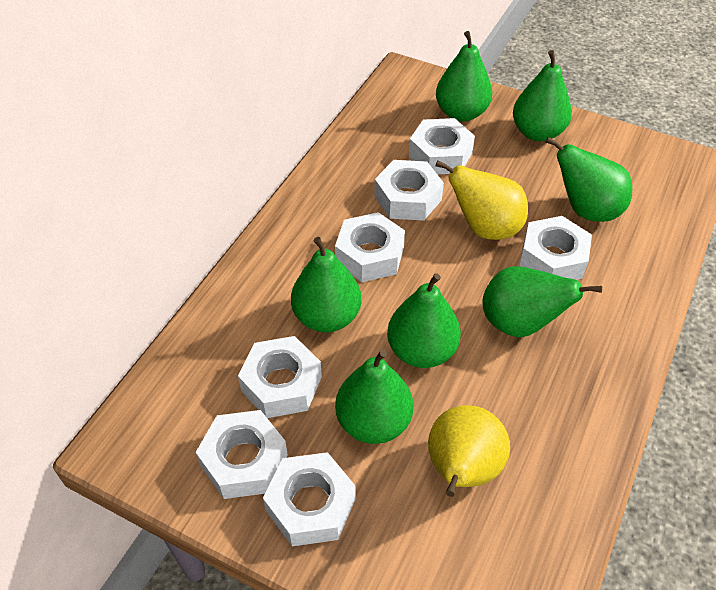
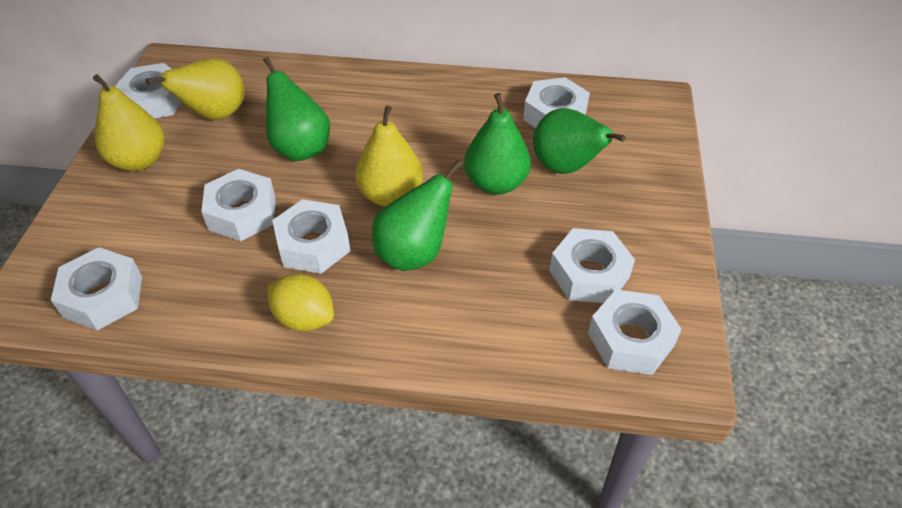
green pear: 7 -> 4
yellow lemon: 0 -> 1
yellow pear: 2 -> 3

